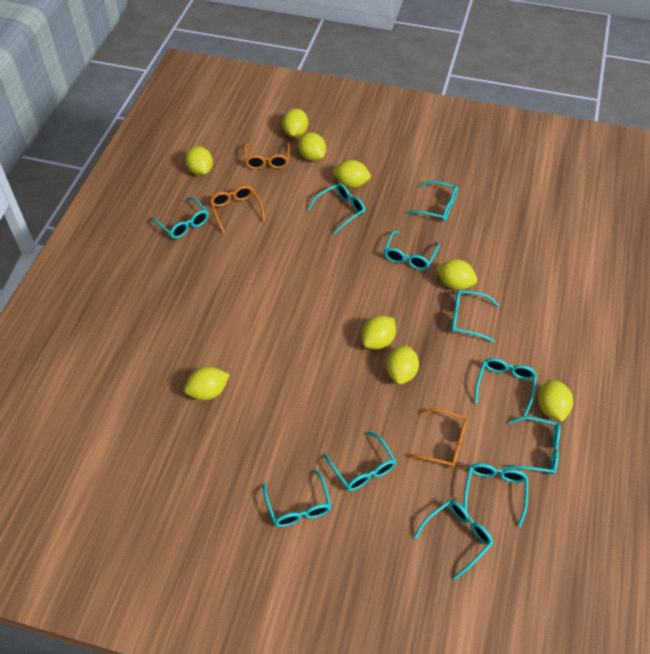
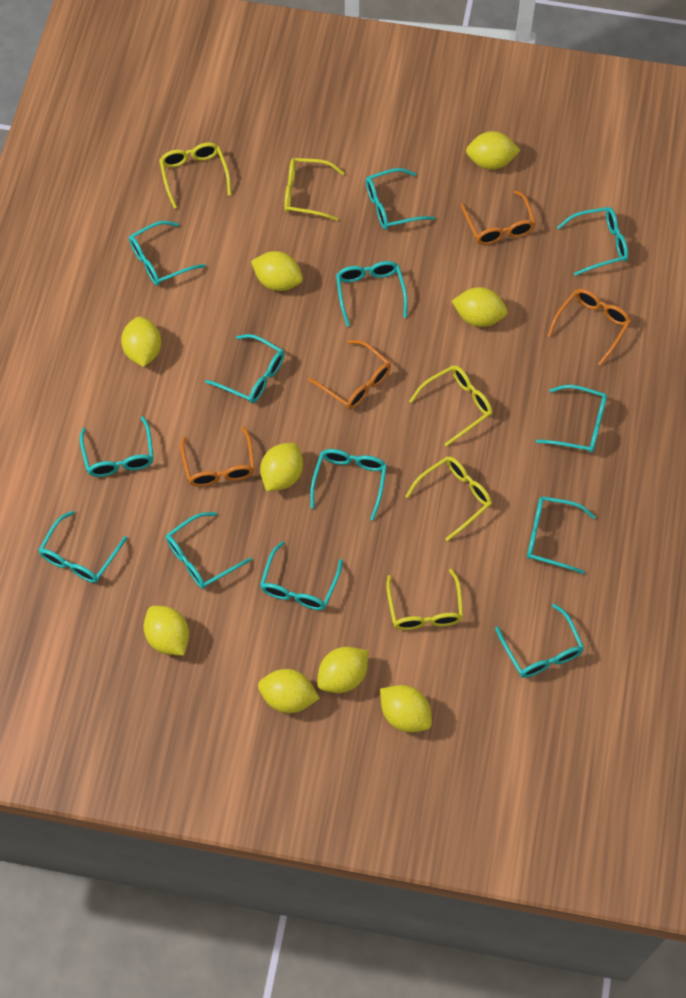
orange glasses: 3 -> 4
turquoise glasses: 11 -> 13
yellow glasses: 0 -> 5

